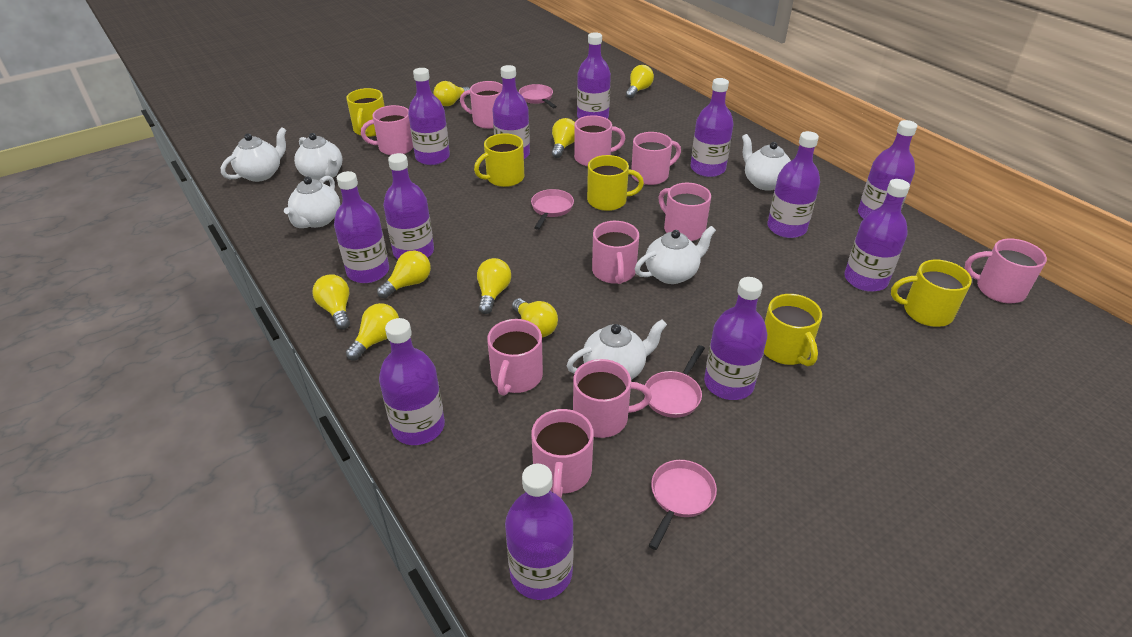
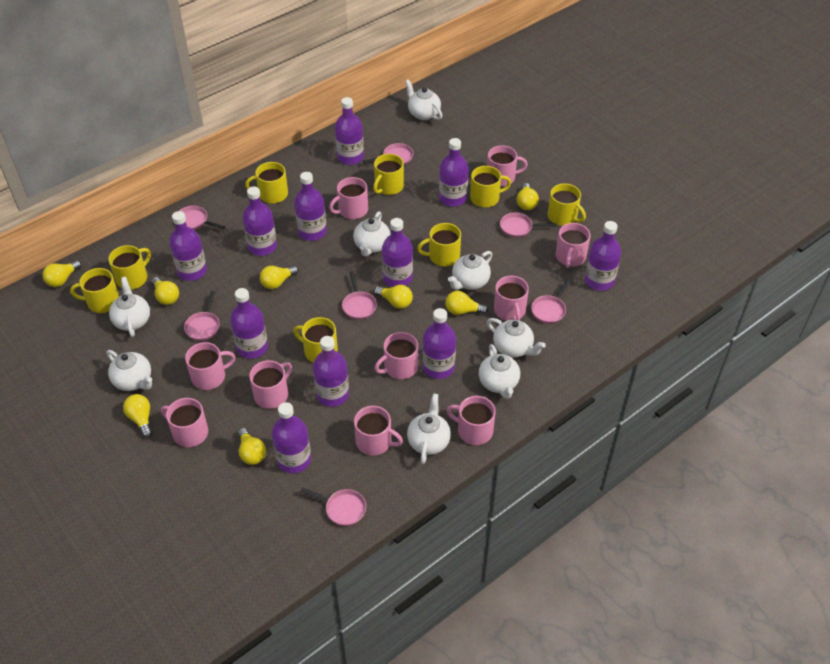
pink pan: 4 -> 7
purple bottle: 12 -> 11
white teapot: 6 -> 8
yellow mug: 5 -> 8

